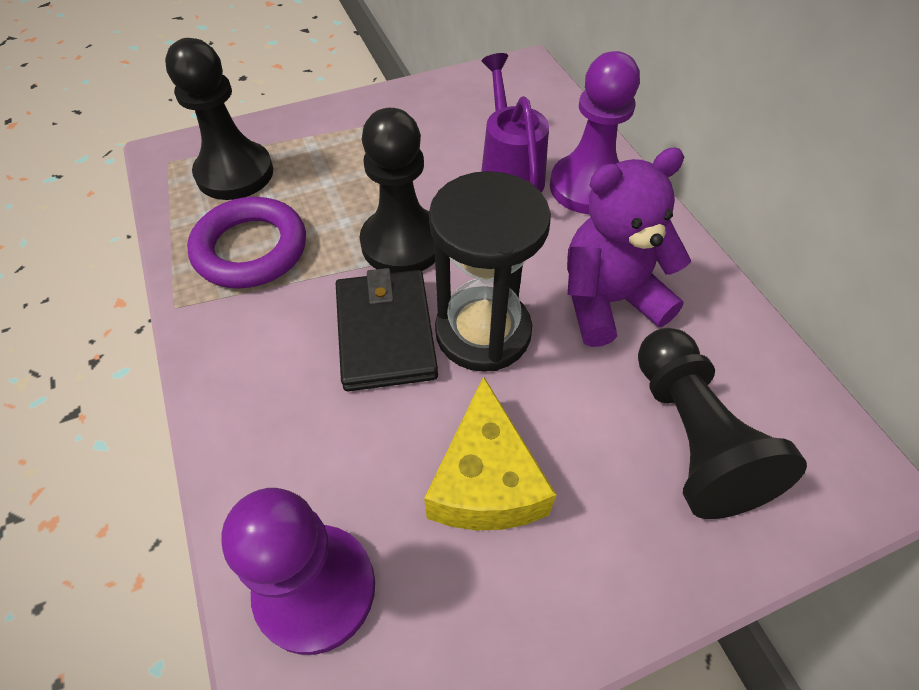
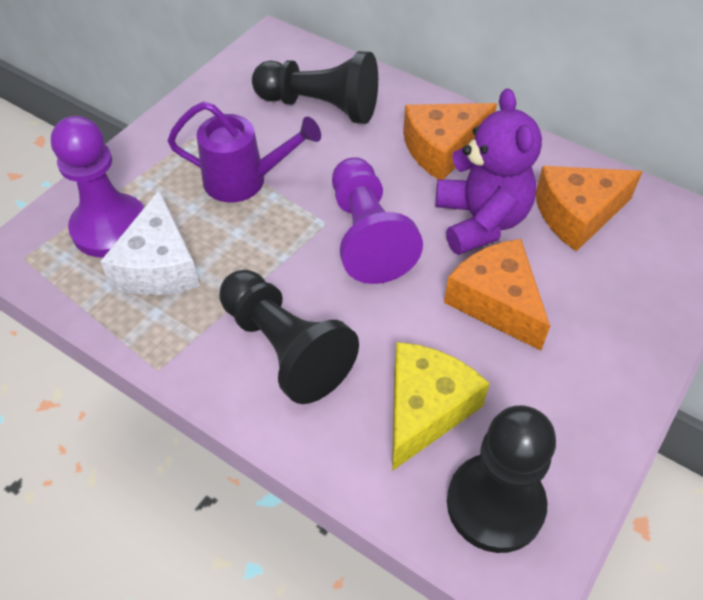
black hourglass: 1 -> 0
black wallet: 1 -> 0
orange cheese: 0 -> 3
purple ring: 1 -> 0
white cheese: 0 -> 1

